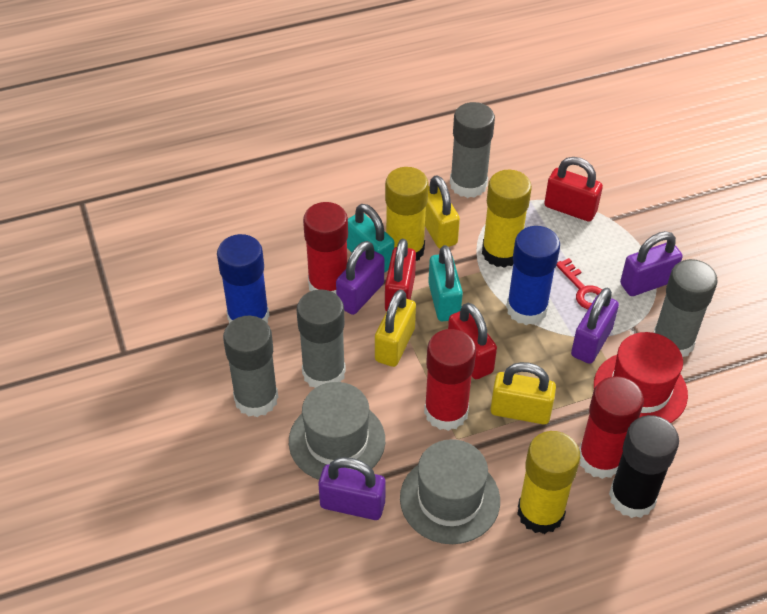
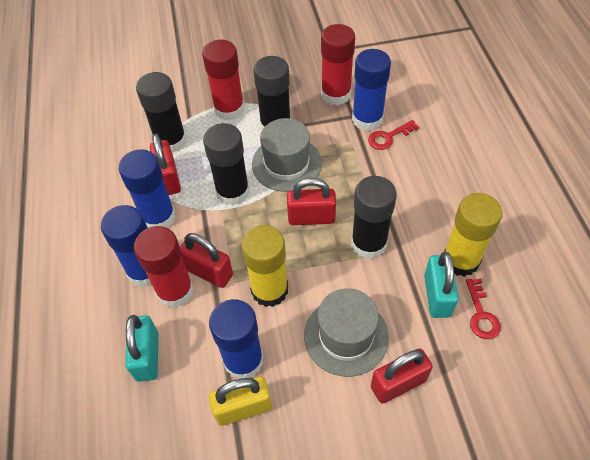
black glue stick: 1 -> 4
blue glue stick: 2 -> 4
grey glue stick: 4 -> 0
purple padlock: 4 -> 0
red hat: 1 -> 0
red key: 1 -> 2
red padlock: 3 -> 4
yellow glue stick: 3 -> 2
yellow padlock: 3 -> 1

